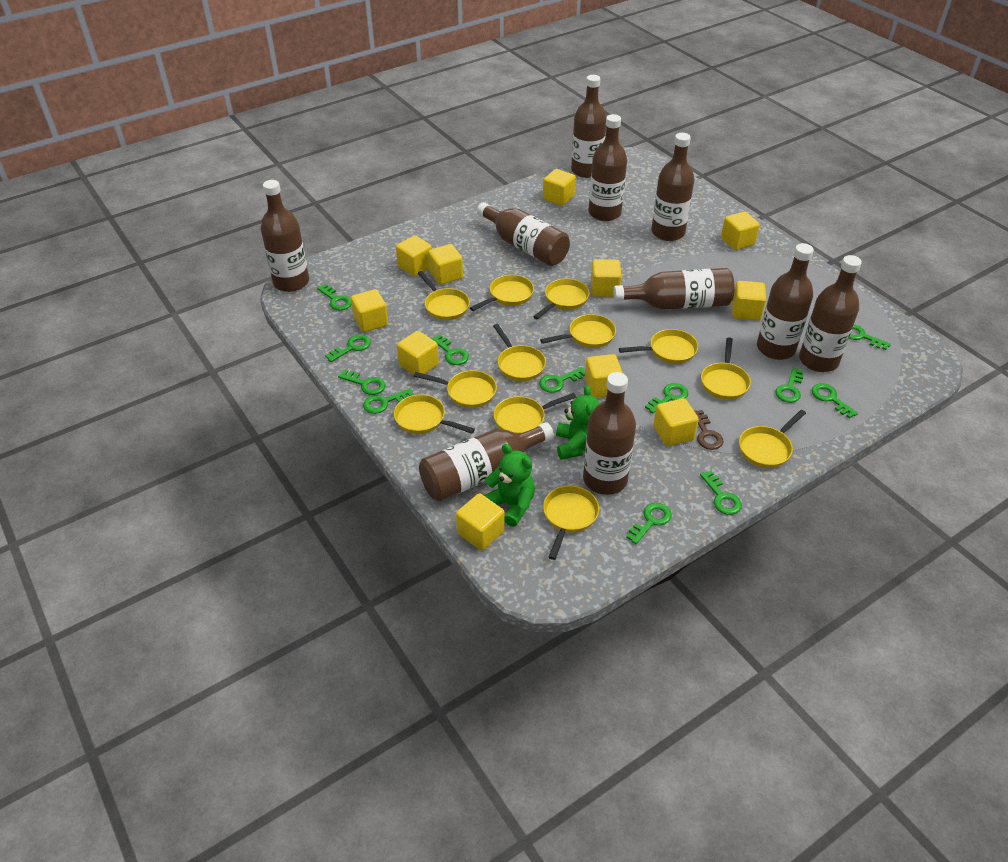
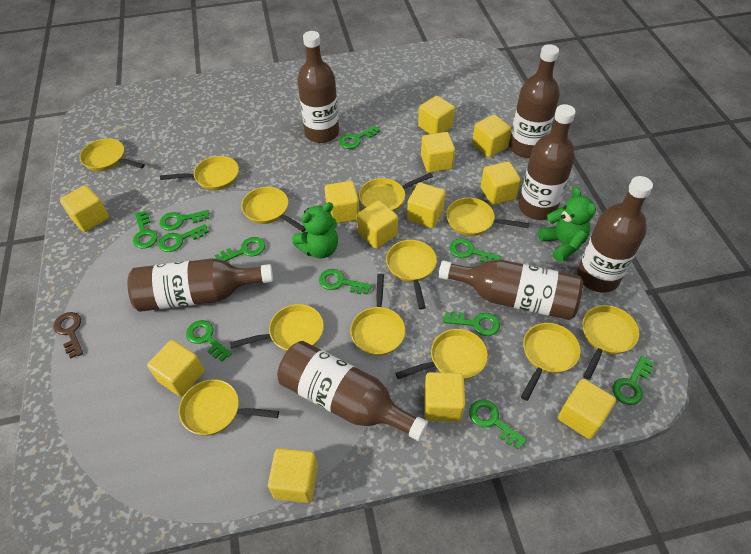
brown bottle: 10 -> 7
green key: 12 -> 11
yellow cube: 11 -> 12

